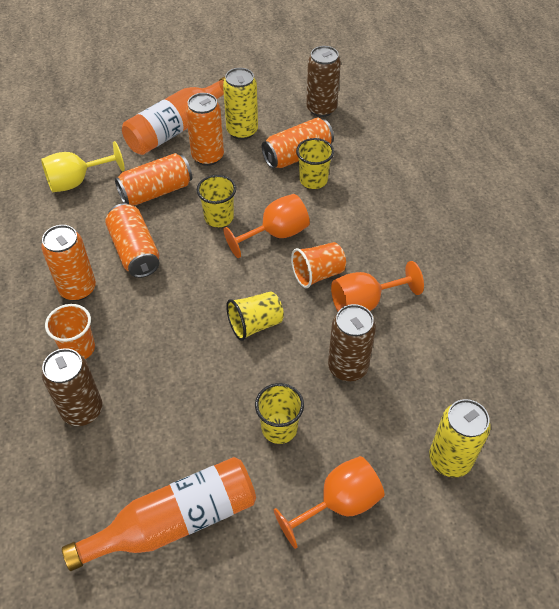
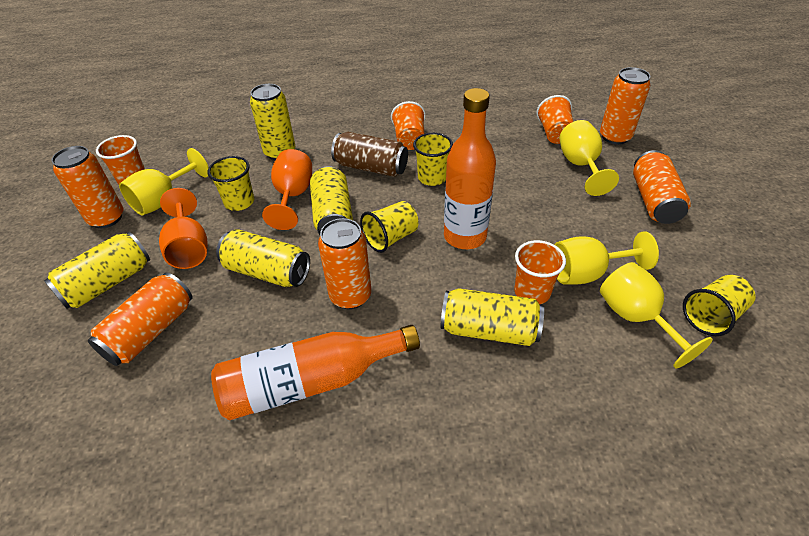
brown can: 3 -> 1
orange cup: 2 -> 4
orange goblet: 3 -> 2
yellow can: 2 -> 5
yellow goblet: 1 -> 4

